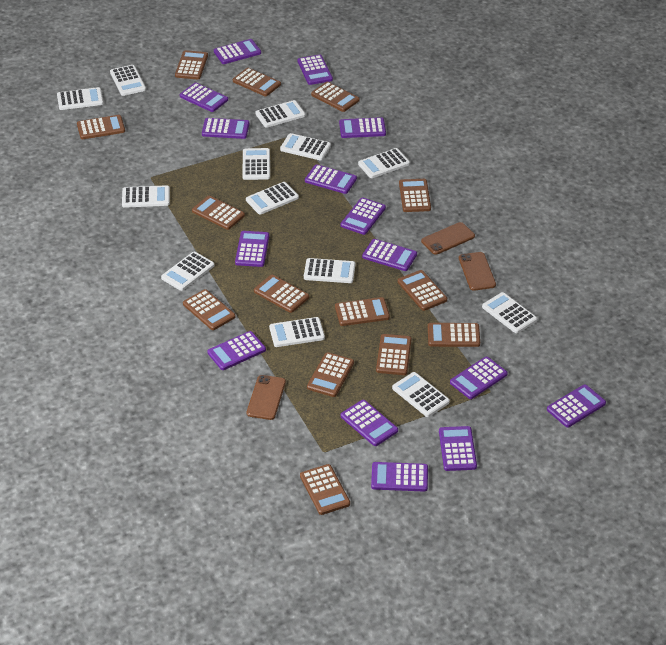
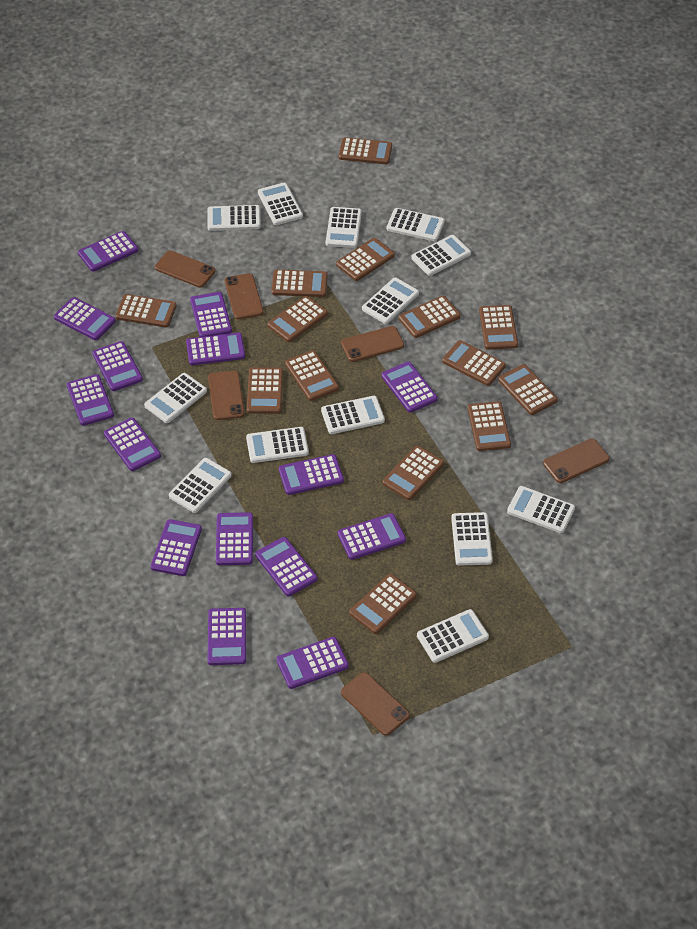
brown phone: 3 -> 6

